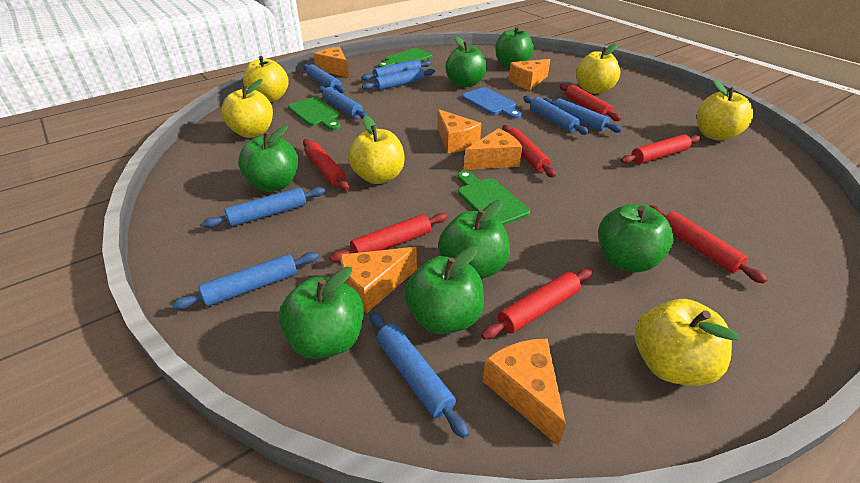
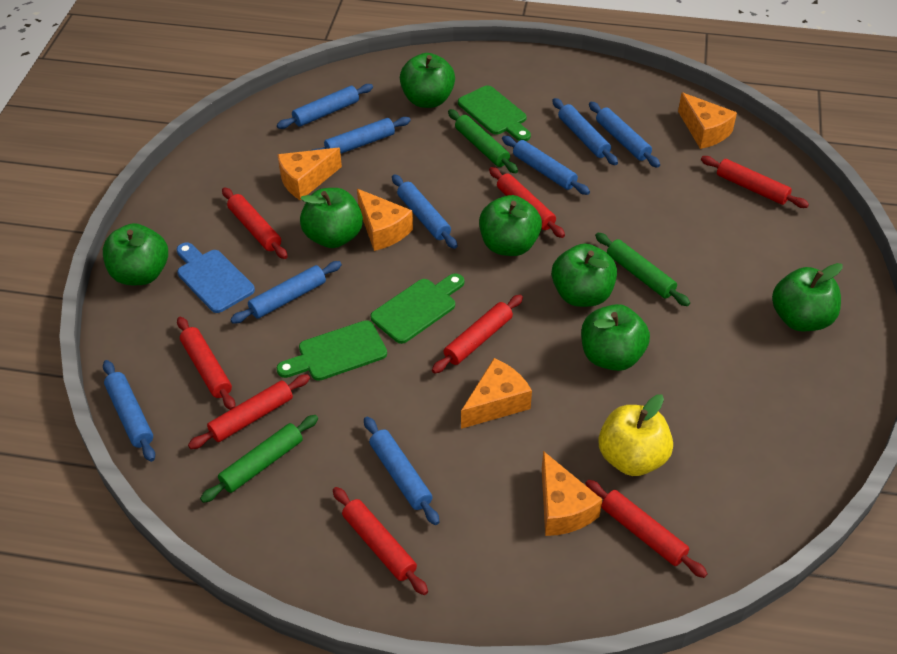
green rolling pin: 0 -> 3
orange cheese: 6 -> 5
red rolling pin: 7 -> 8
yellow apple: 6 -> 1

